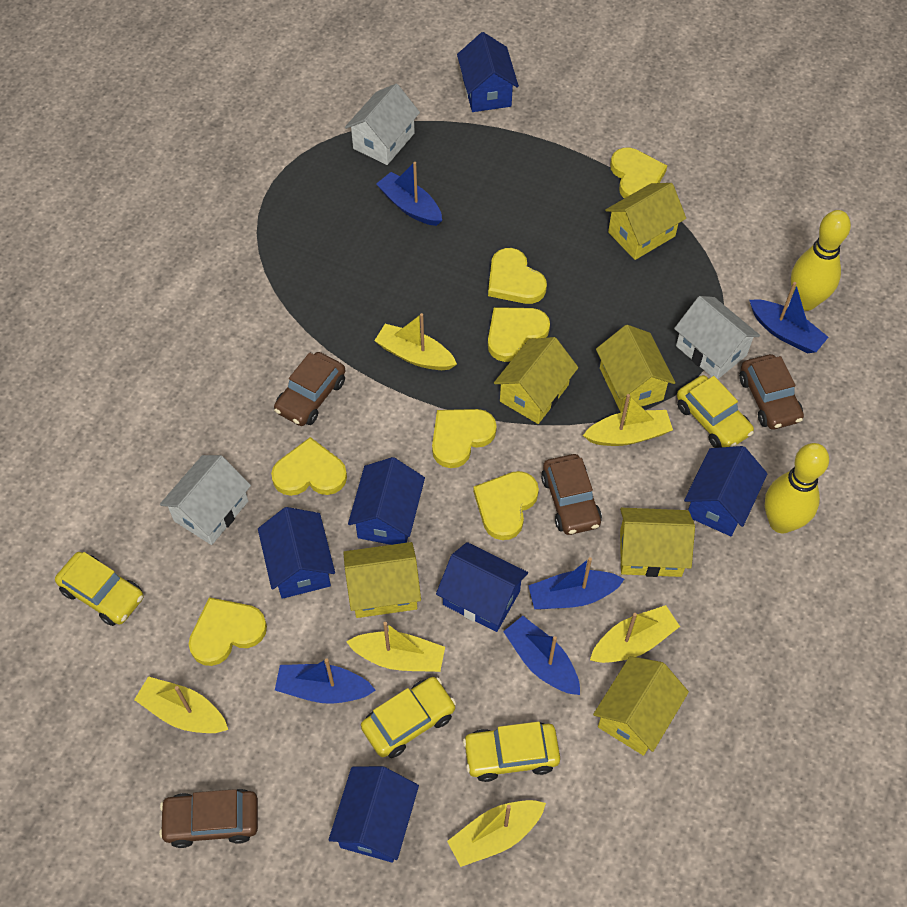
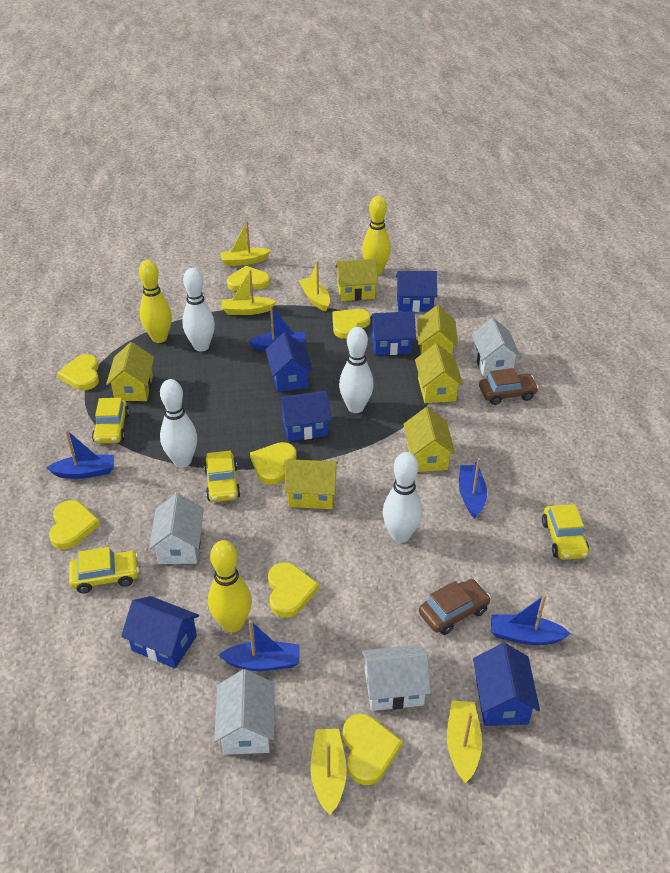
brown car: 4 -> 2
white bowling pin: 0 -> 4
white house: 3 -> 4
yellow boat: 6 -> 5
yellow bowling pin: 2 -> 3

